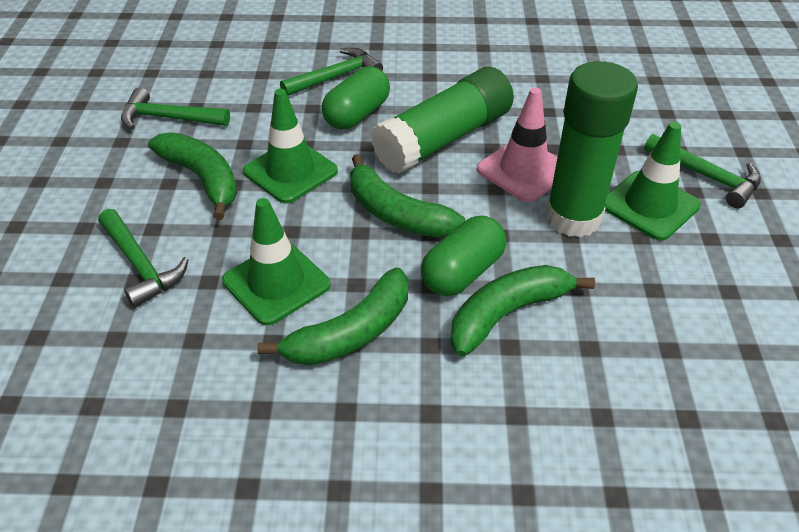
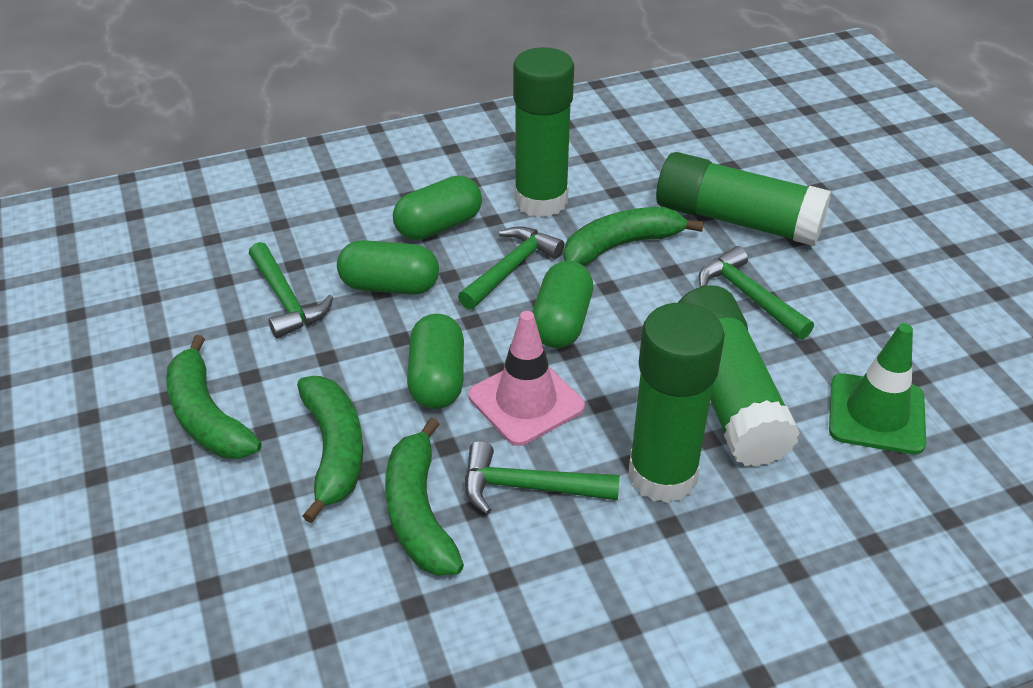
green capsule: 2 -> 4
green glue stick: 2 -> 4
green traffic cone: 3 -> 1

